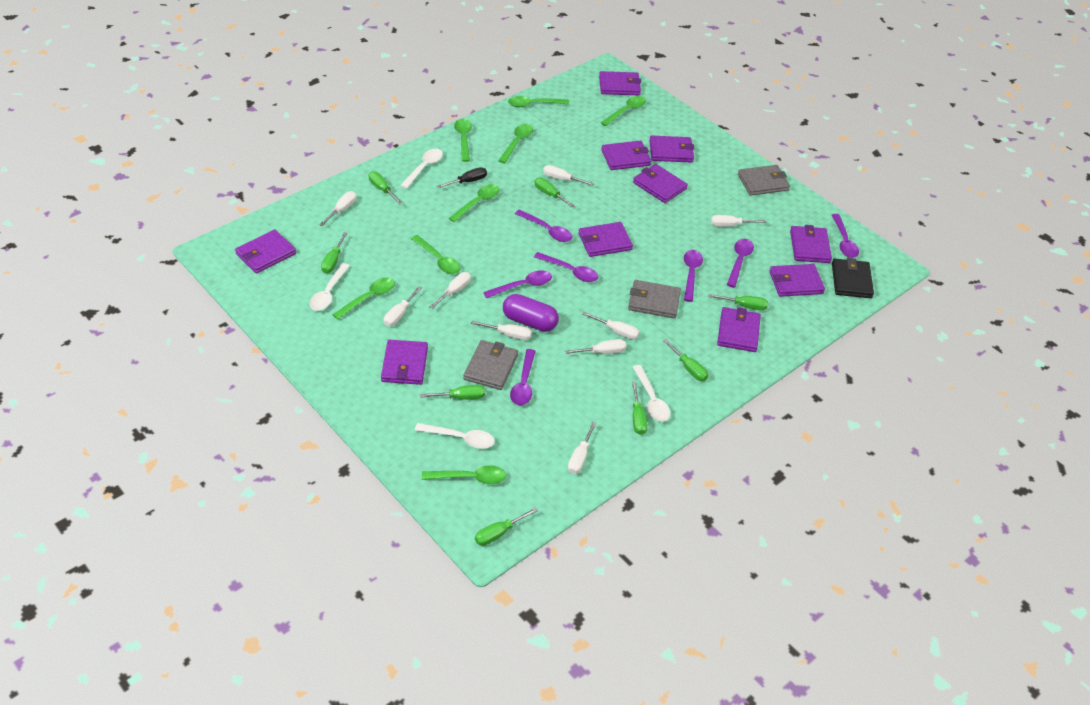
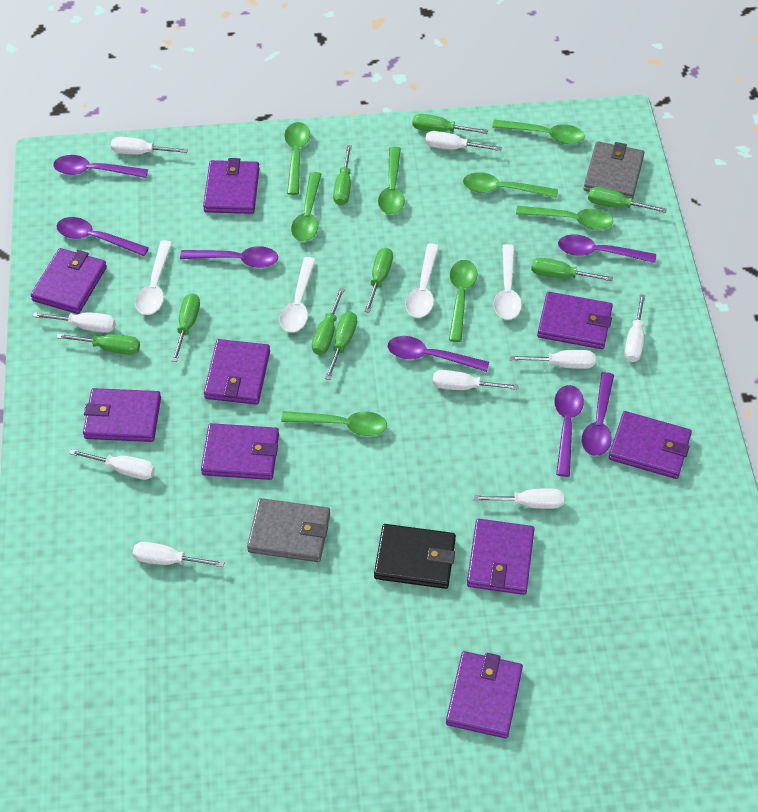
black screwdriver: 1 -> 0
green screwdriver: 8 -> 9
grey wallet: 3 -> 2
purple capsule: 1 -> 0
purple wallet: 10 -> 9

